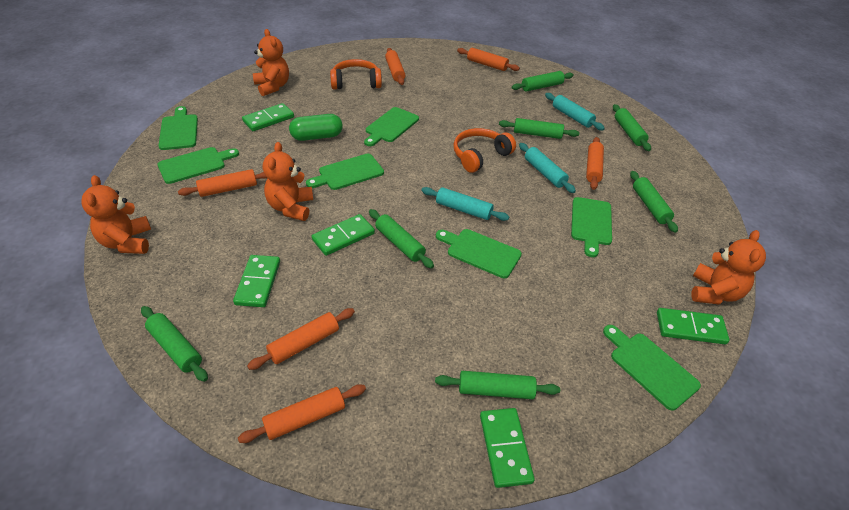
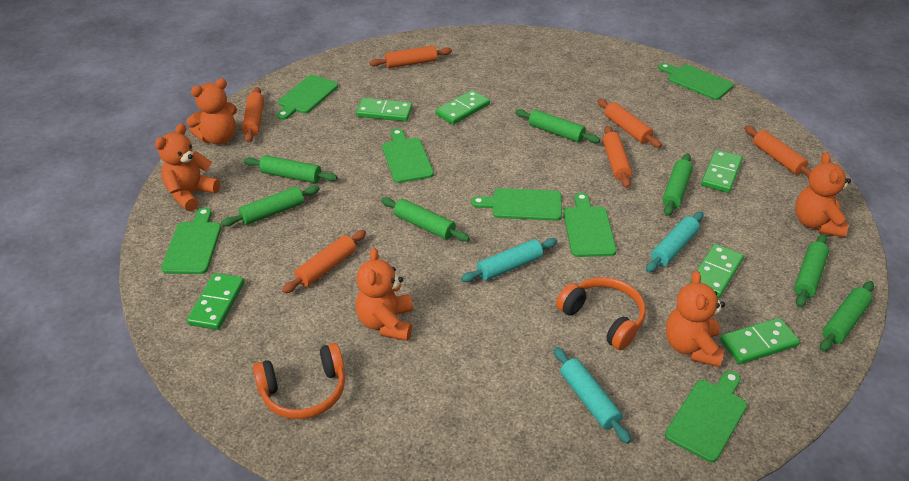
green capsule: 1 -> 0
green domino: 5 -> 6
orange teddy bear: 4 -> 5

